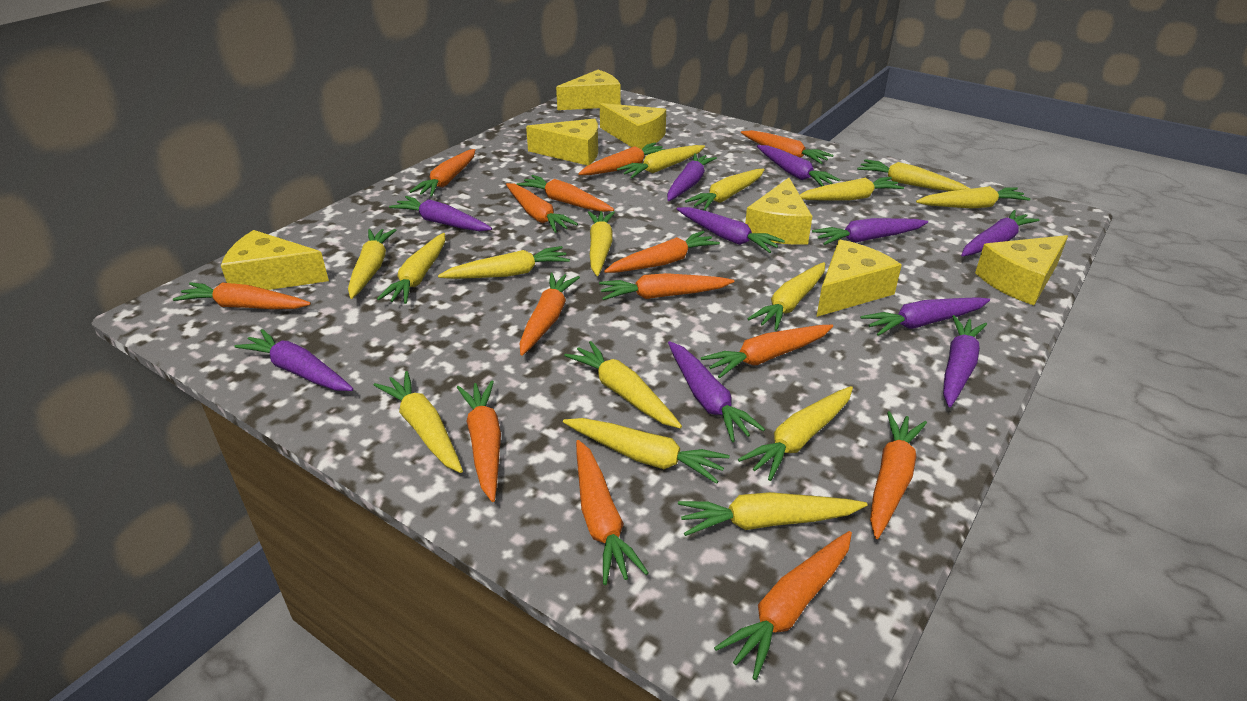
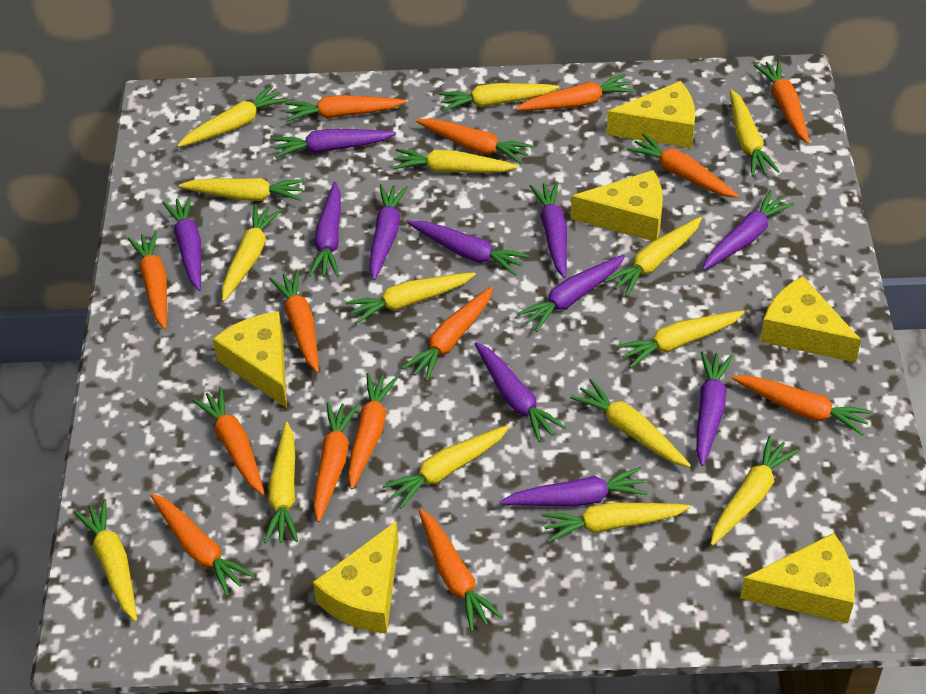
purple carrot: 10 -> 11
yellow cheese: 7 -> 6

